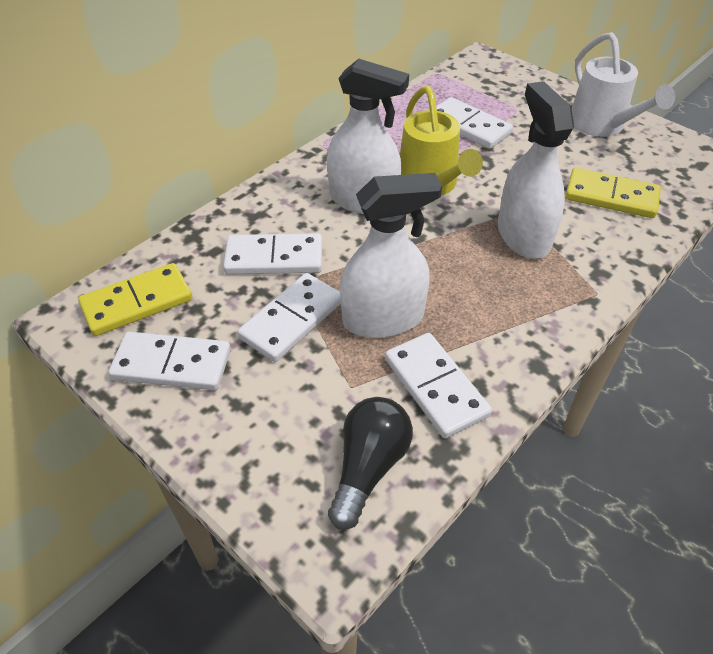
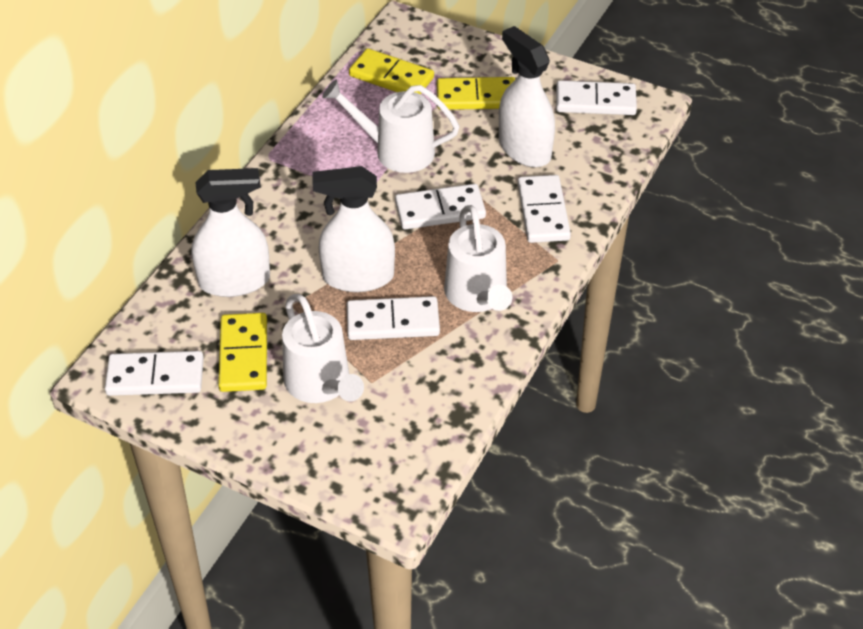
black light bulb: 1 -> 0
white watering can: 1 -> 3
yellow domino: 2 -> 3
yellow watering can: 1 -> 0

